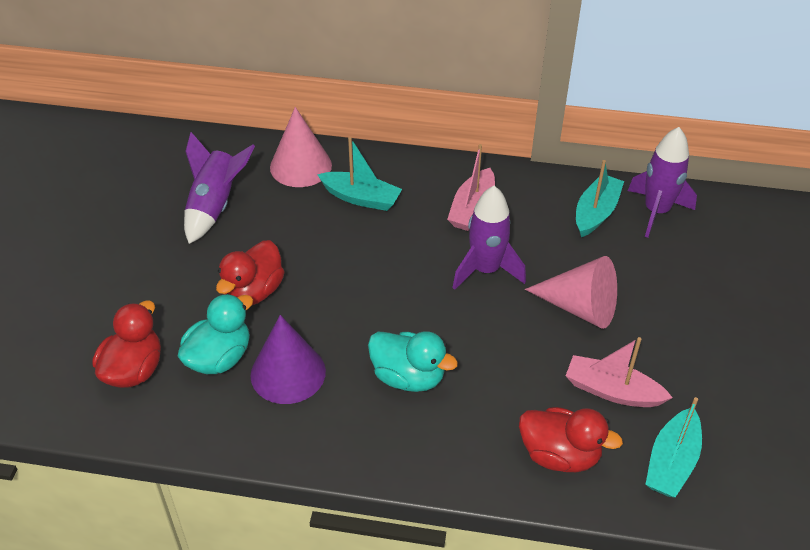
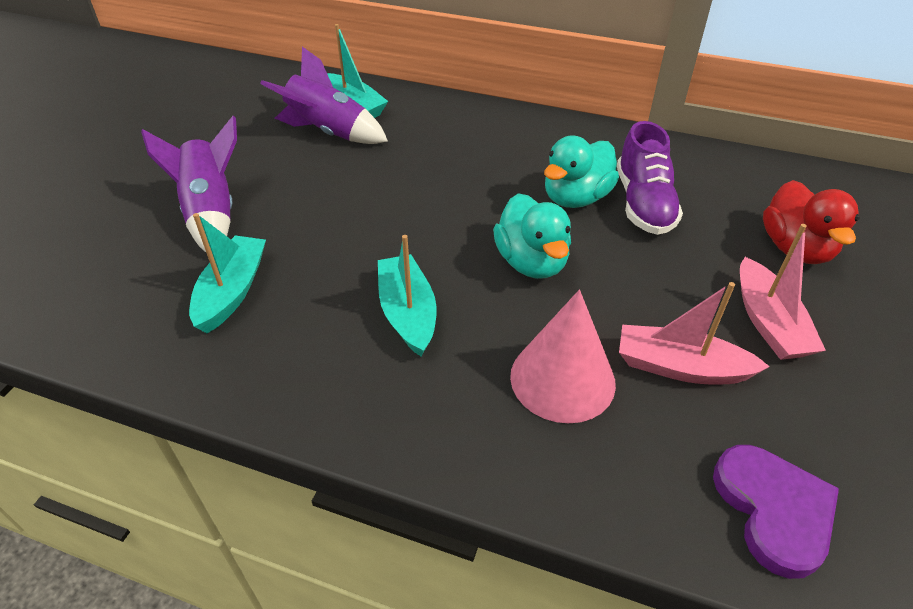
pink cone: 2 -> 1
purple cone: 1 -> 0
purple heart: 0 -> 1
purple rocket: 3 -> 2
purple shoe: 0 -> 1
red duck: 3 -> 1

